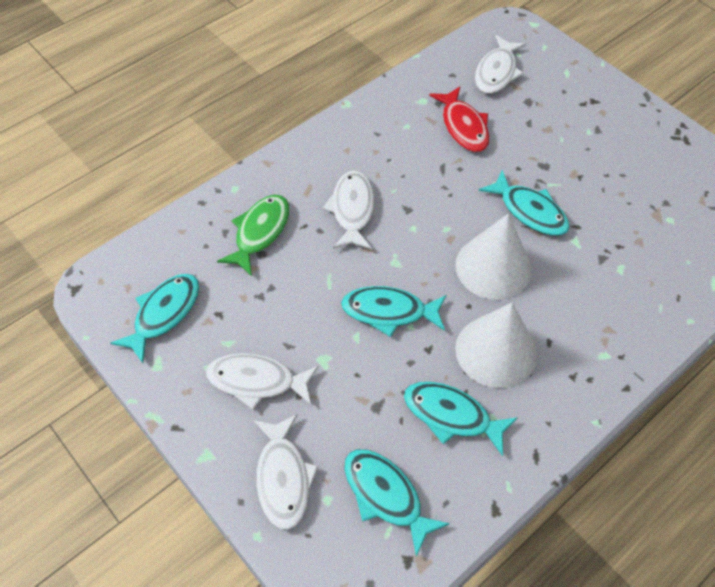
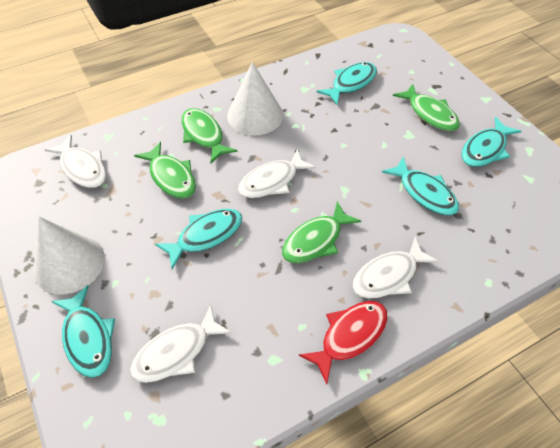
green fish: 1 -> 4

